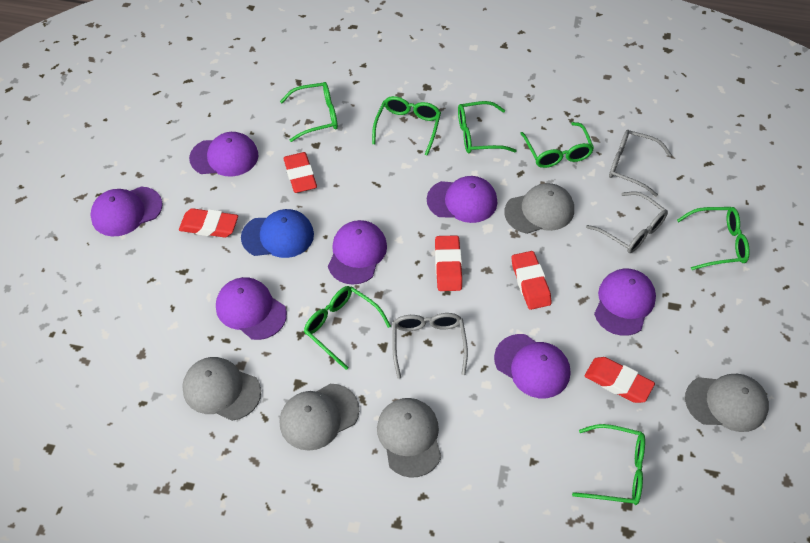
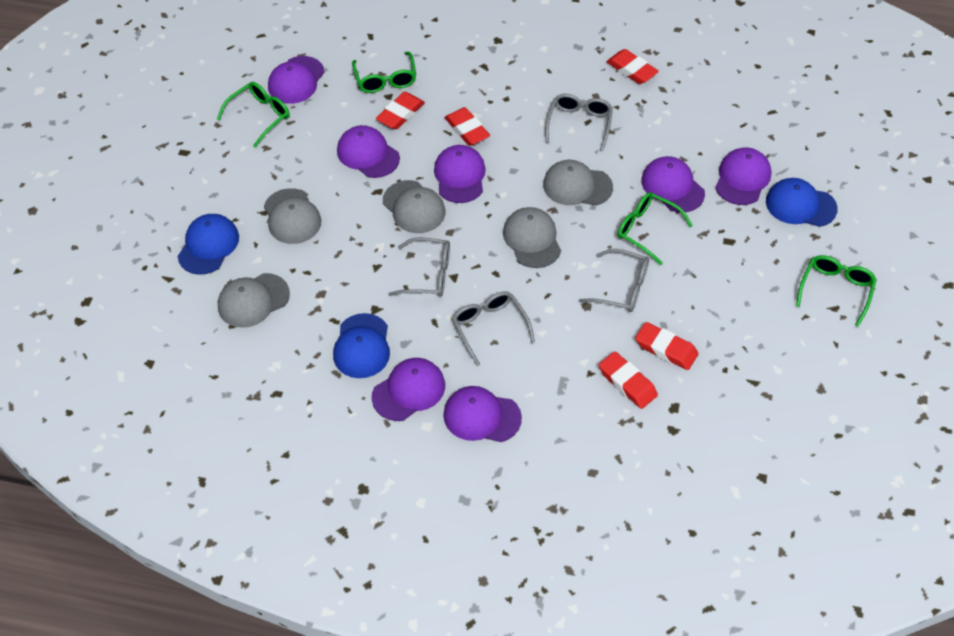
blue cap: 1 -> 3
green glasses: 7 -> 4
grey glasses: 3 -> 4

